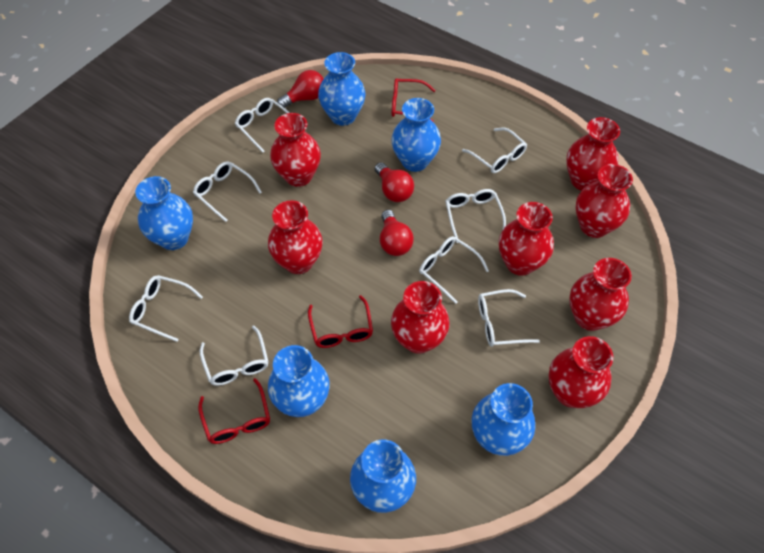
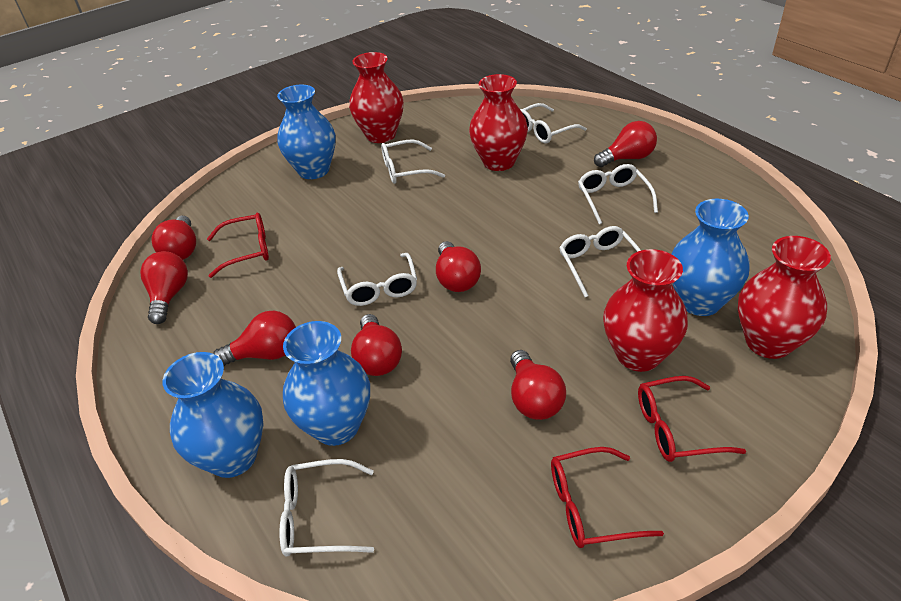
blue vase: 6 -> 4
red light bulb: 3 -> 7
red vase: 8 -> 4
white glasses: 8 -> 6

